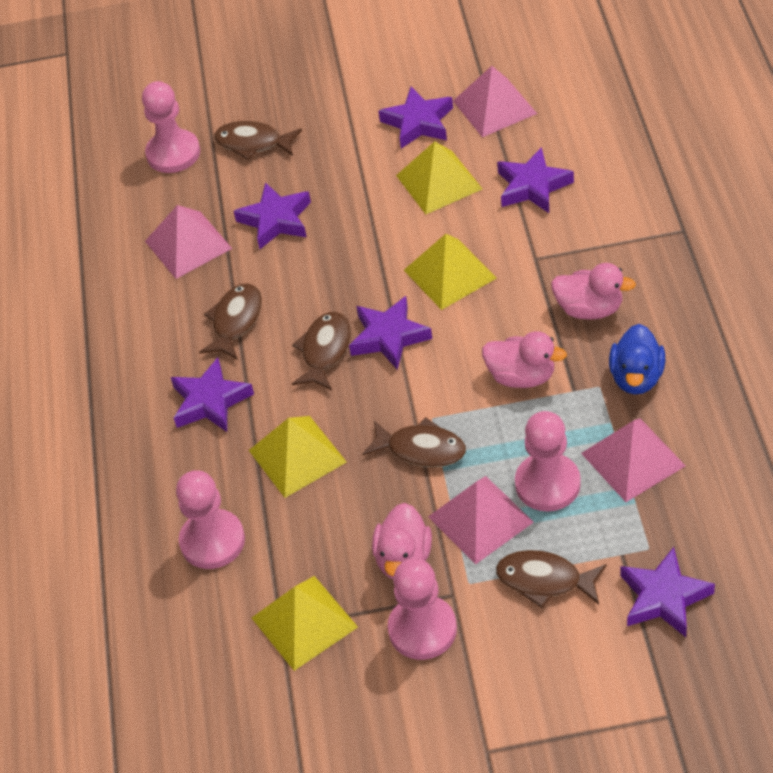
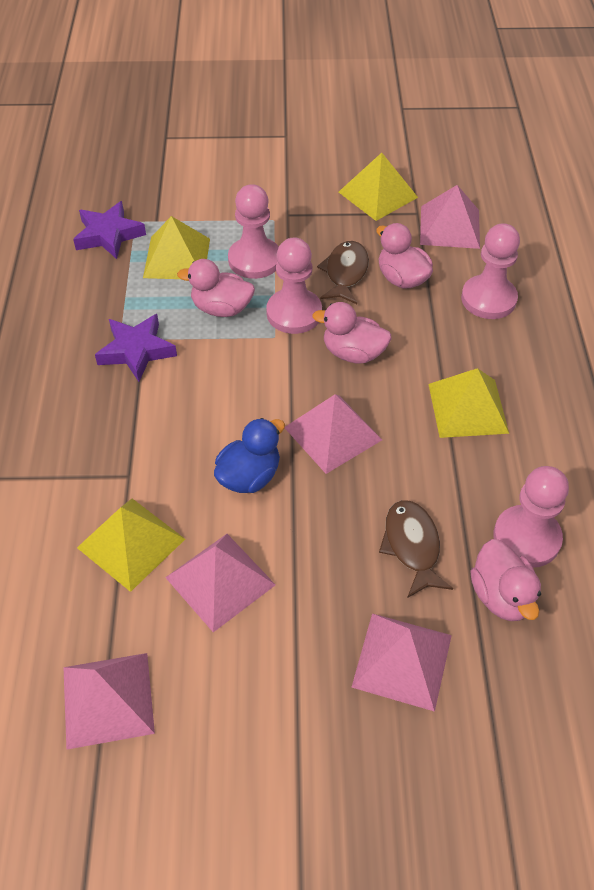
brown fish: 5 -> 2
pink duck: 3 -> 4
pink pyramid: 4 -> 5
purple star: 6 -> 2

